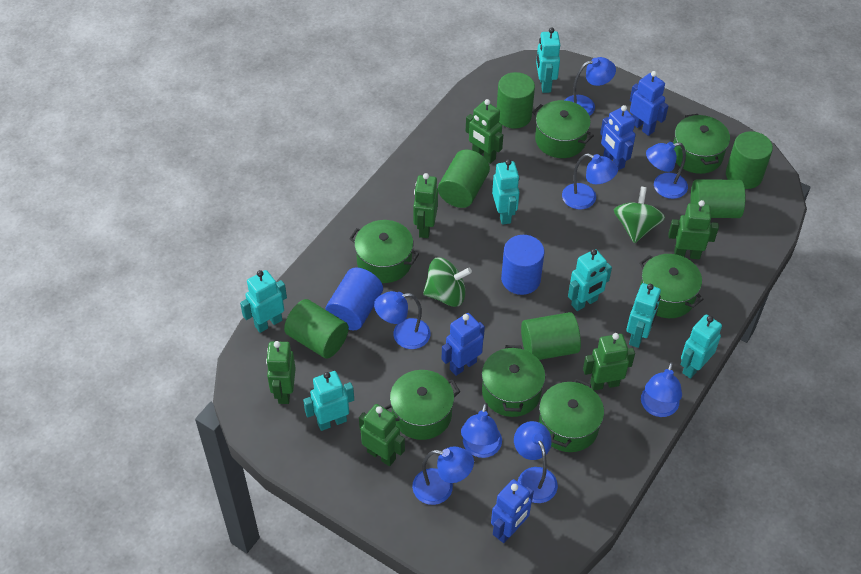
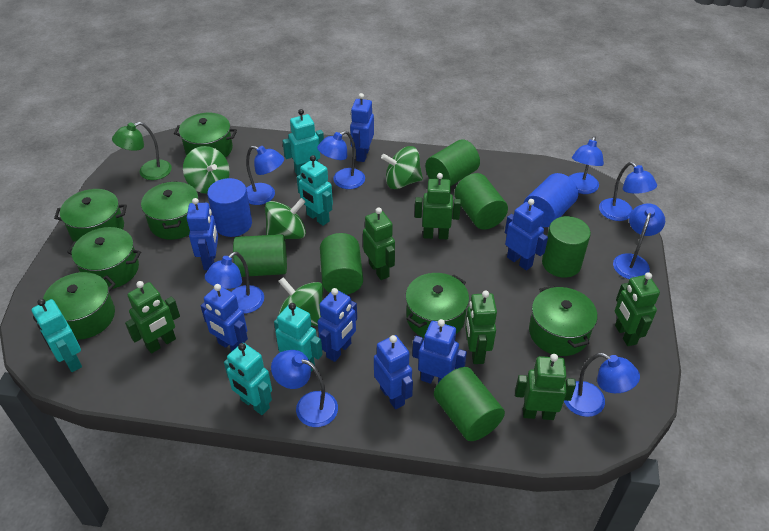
blue robot: 4 -> 7
green lamp: 0 -> 1
green spinning top: 2 -> 4
turquoise robot: 7 -> 5

